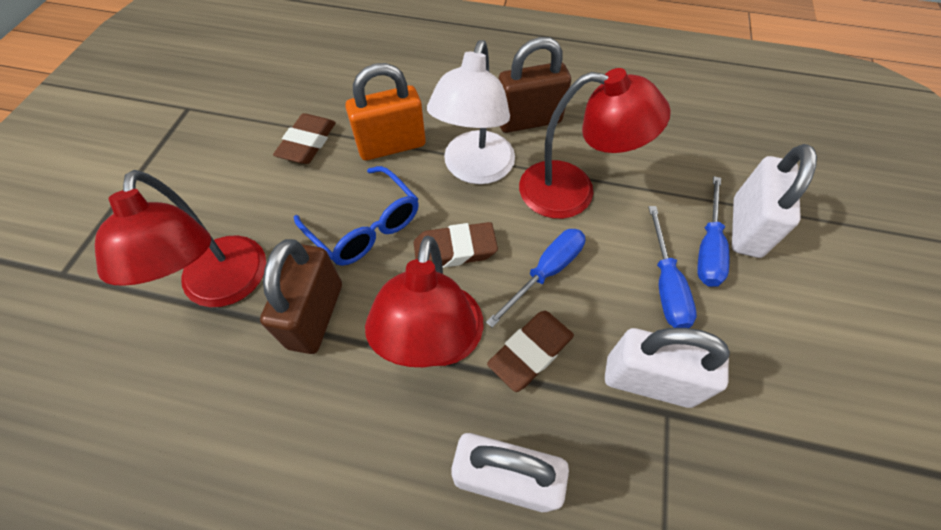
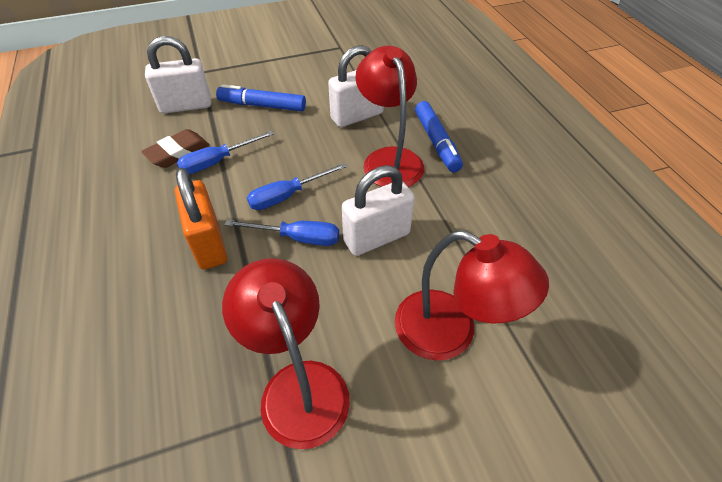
blue glasses: 1 -> 0
blue marker: 0 -> 2
brown eraser: 3 -> 1
brown padlock: 2 -> 0
white lamp: 1 -> 0

